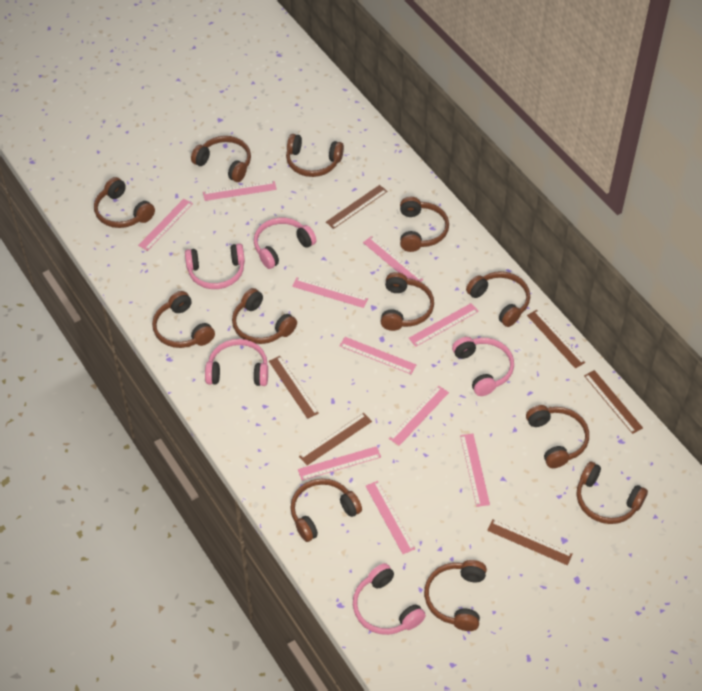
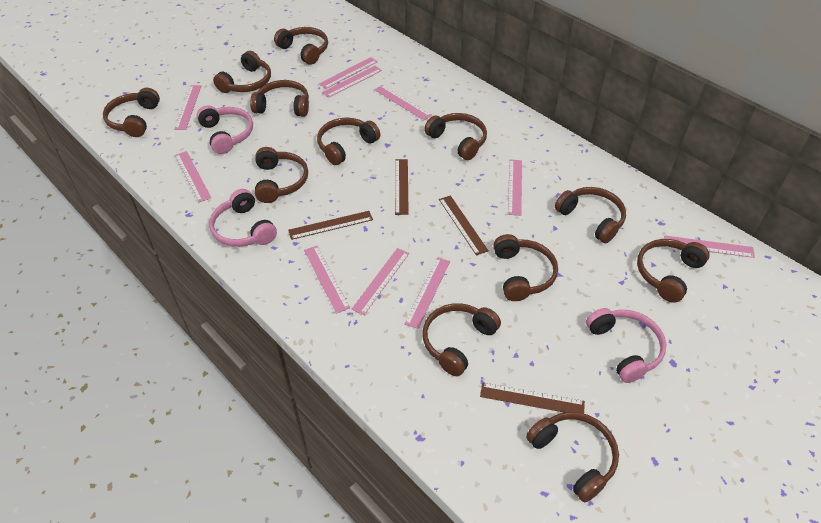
brown ruler: 6 -> 4
pink headphones: 5 -> 3

